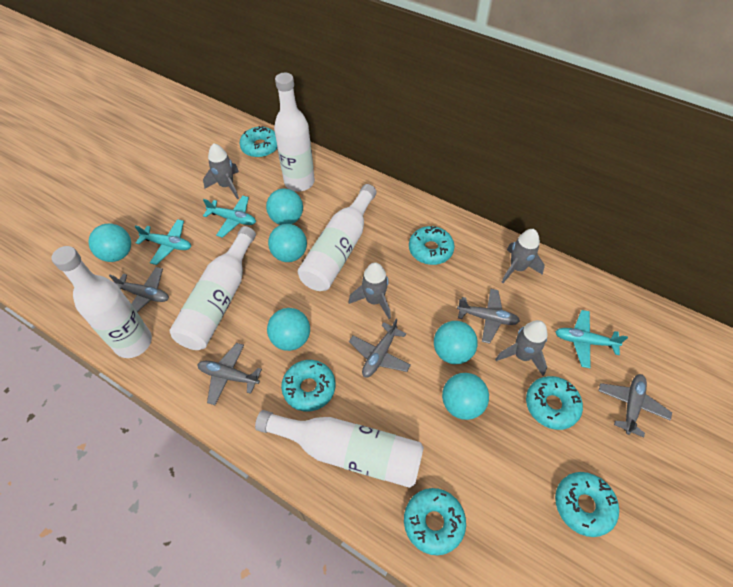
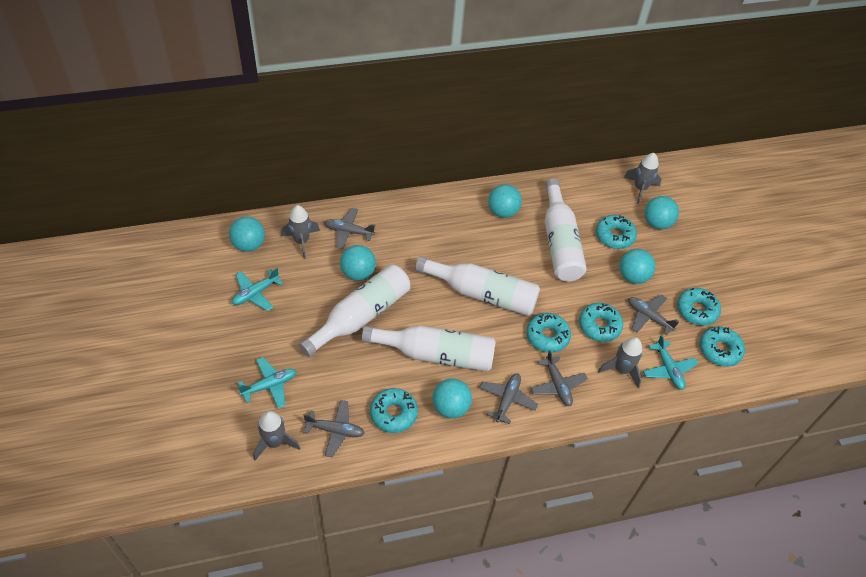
white bottle: 5 -> 4

